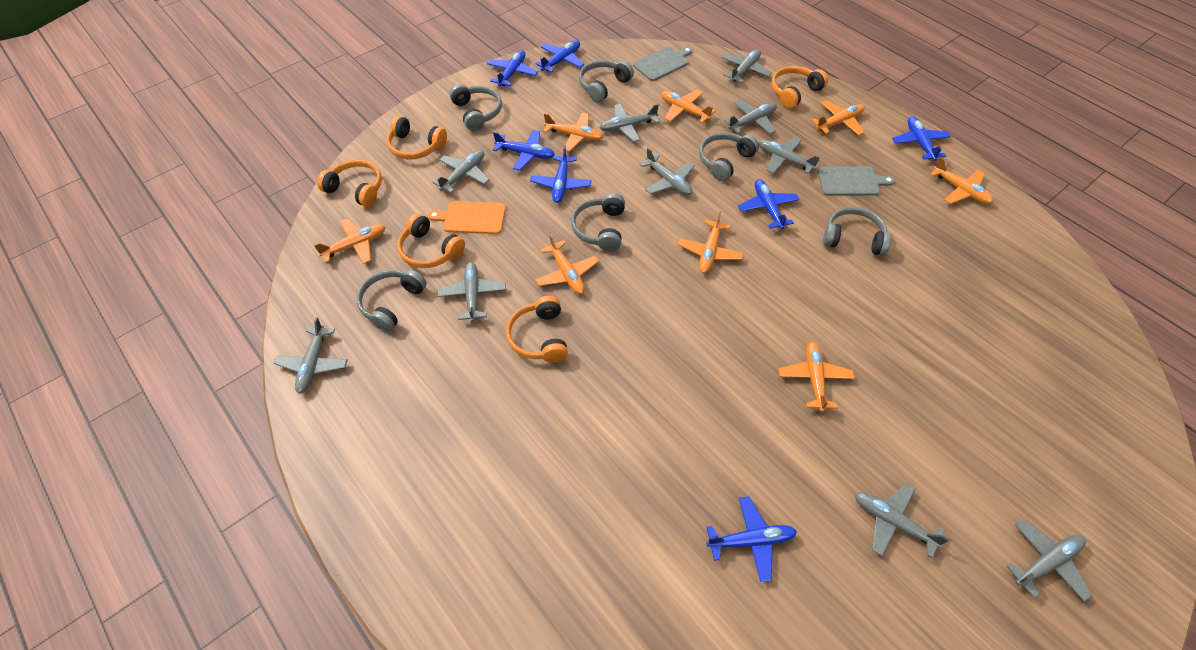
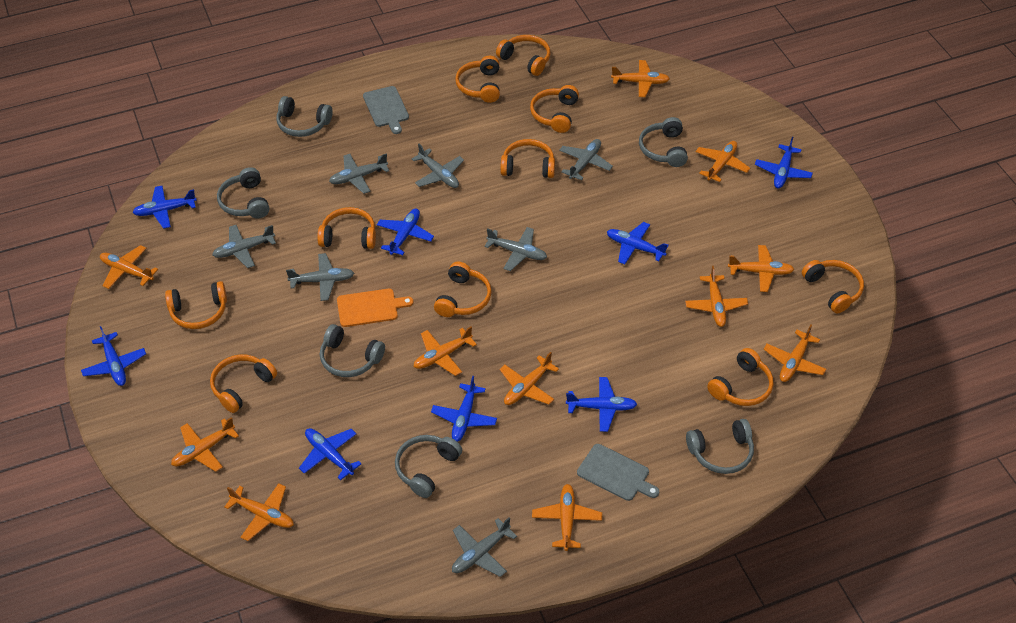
blue plane: 7 -> 8
grey plane: 10 -> 7
orange headphones: 5 -> 10
orange plane: 8 -> 11

